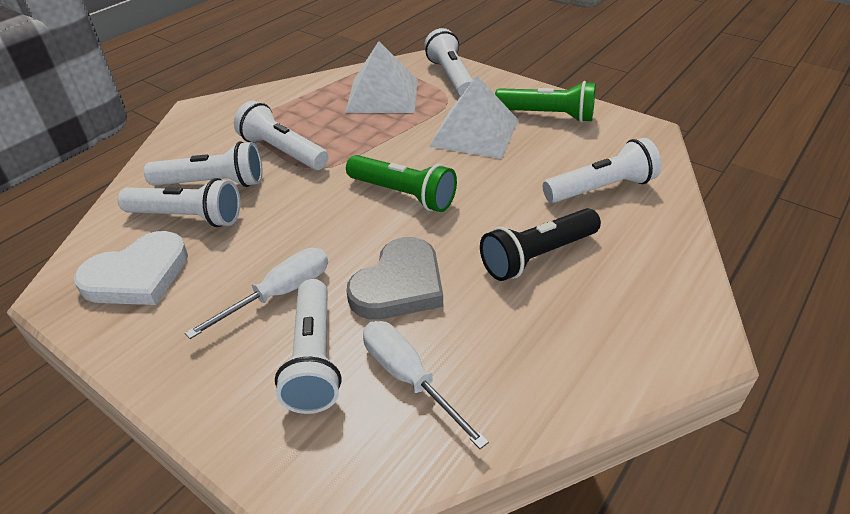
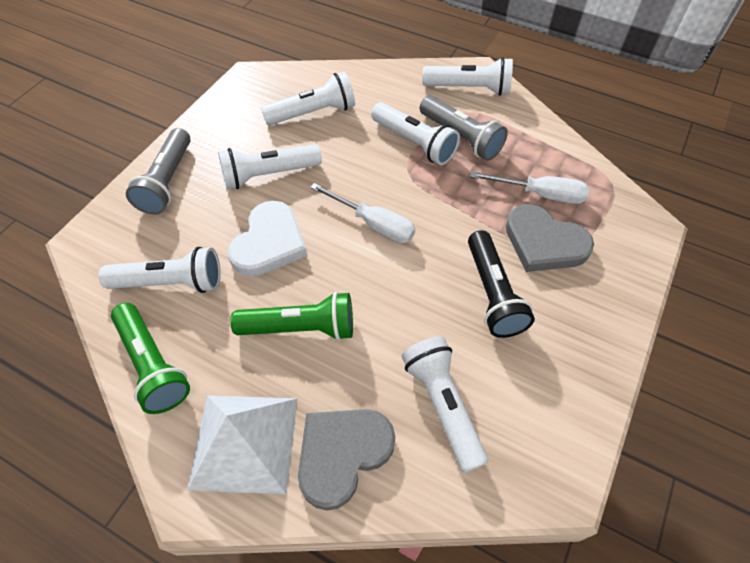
grey flashlight: 0 -> 2
grey heart: 1 -> 2
white pyramid: 2 -> 1

